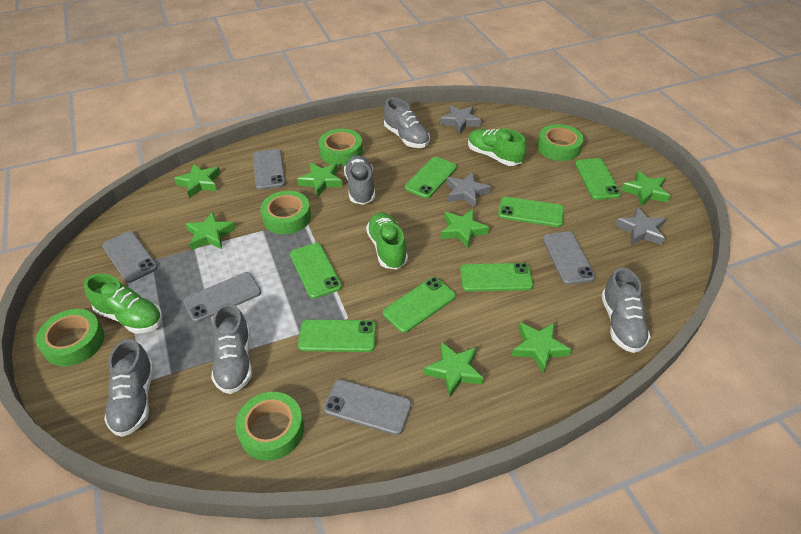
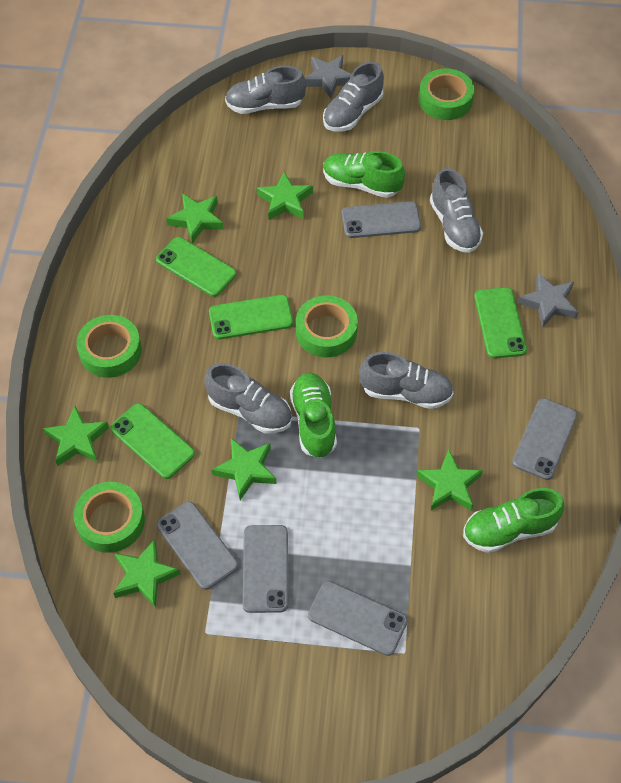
green phone: 7 -> 4
green star: 7 -> 6
green tape: 5 -> 4
grey star: 3 -> 2

